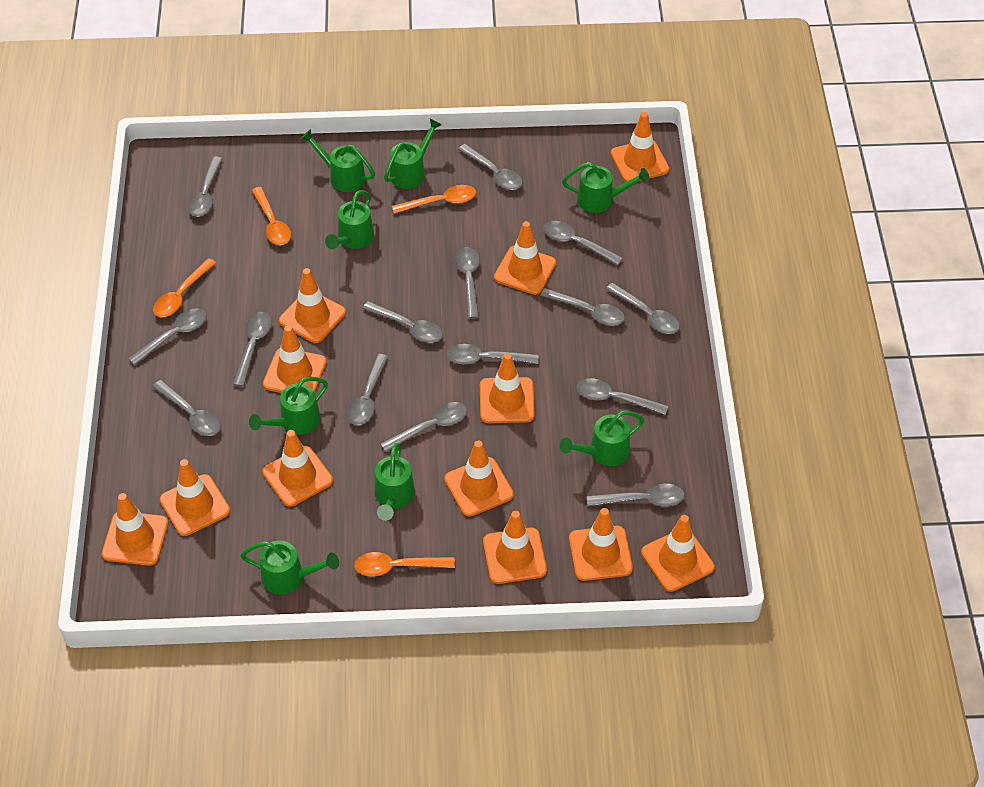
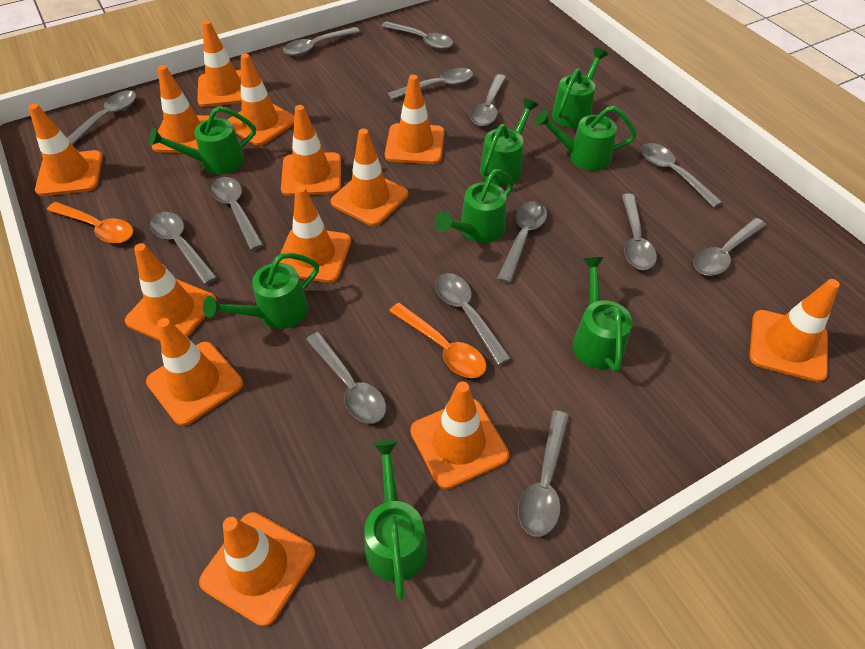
grey spoon: 15 -> 14
orange spoon: 4 -> 2
orange traffic cone: 12 -> 13

